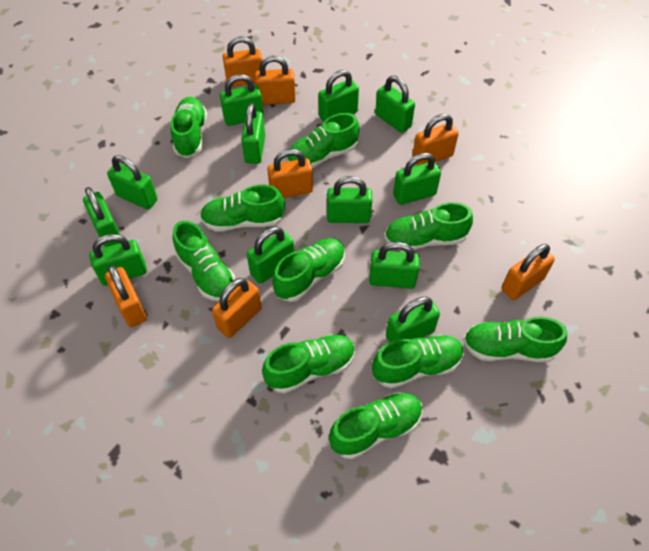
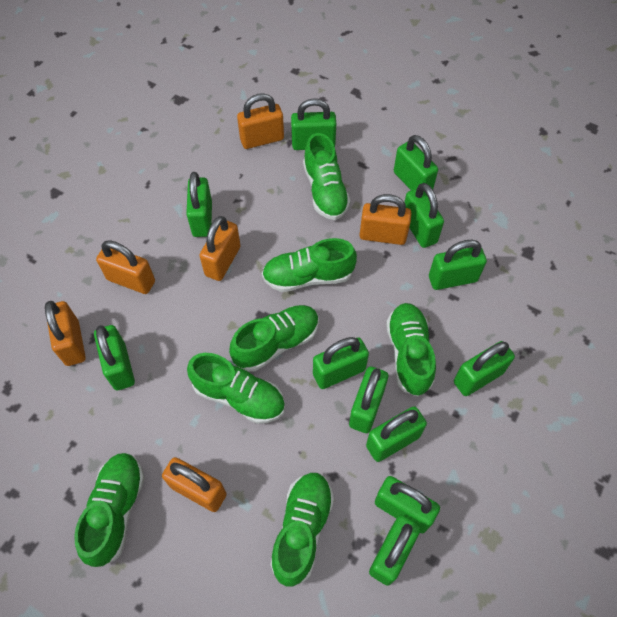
green shoe: 10 -> 7
orange padlock: 7 -> 6

